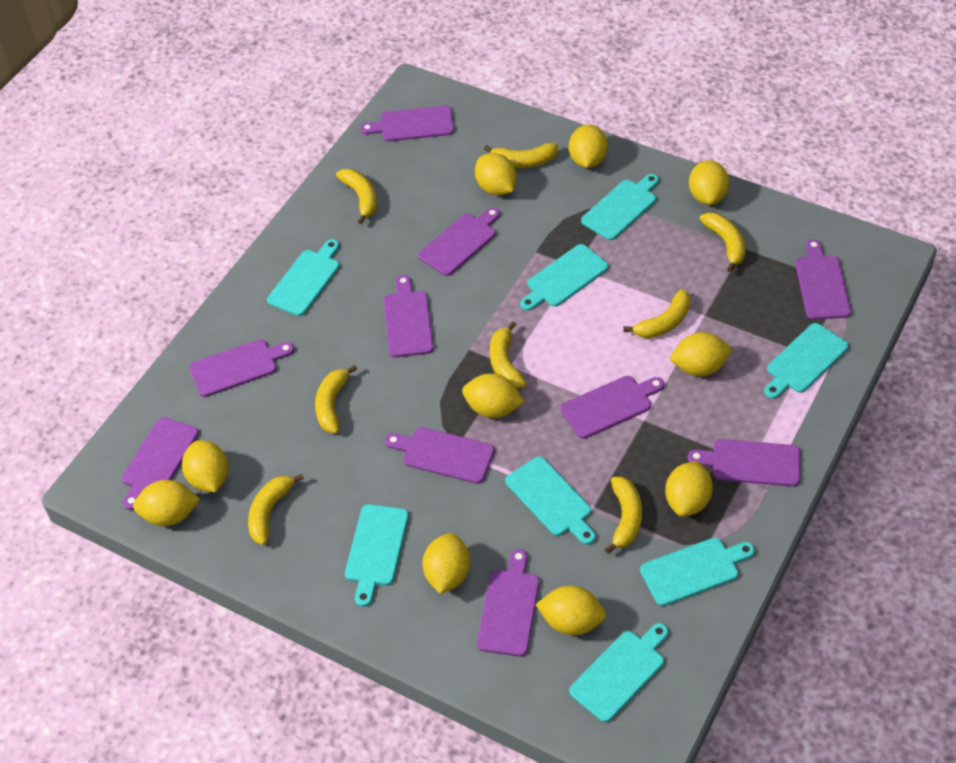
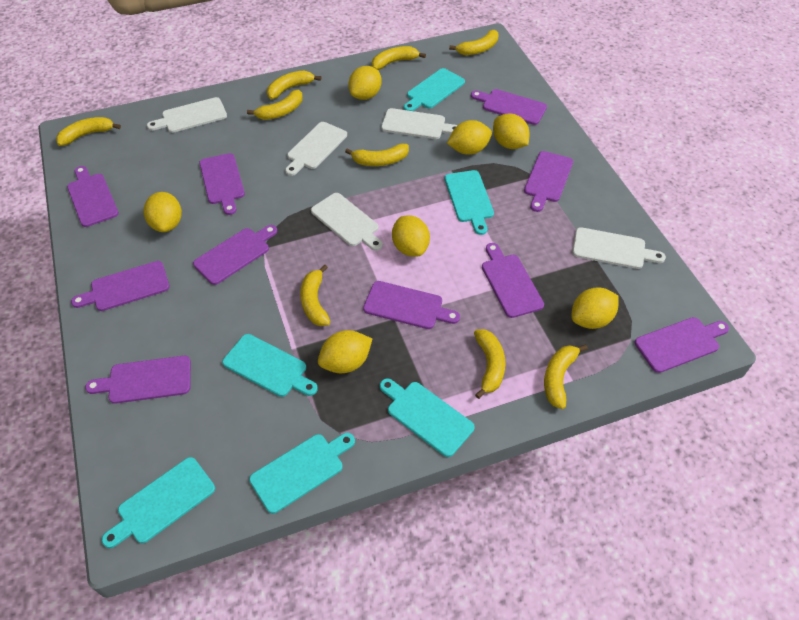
turquoise cutting board: 8 -> 6
white cutting board: 0 -> 5
yellow banana: 8 -> 9
yellow lemon: 10 -> 7

